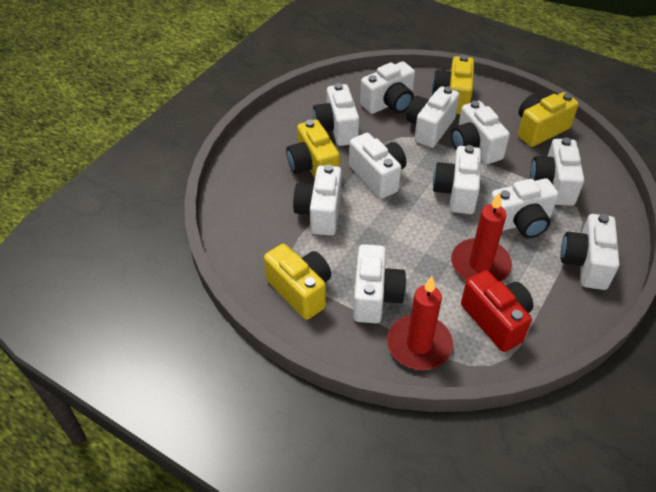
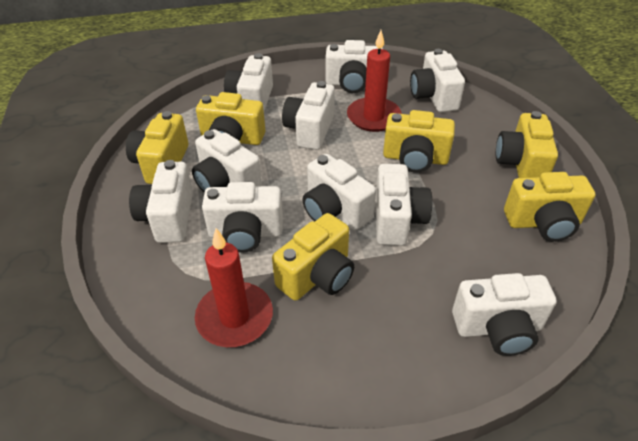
red camera: 1 -> 0
white camera: 11 -> 10
yellow camera: 4 -> 6

